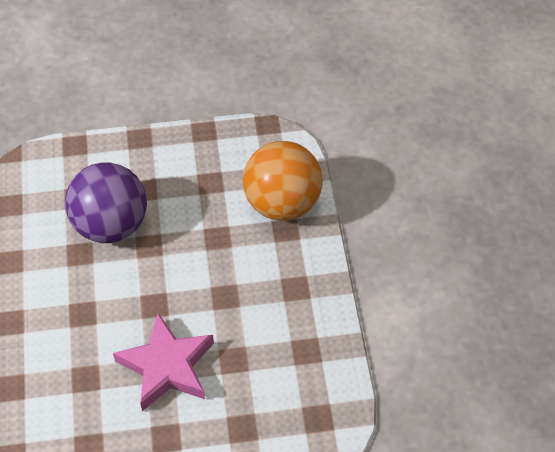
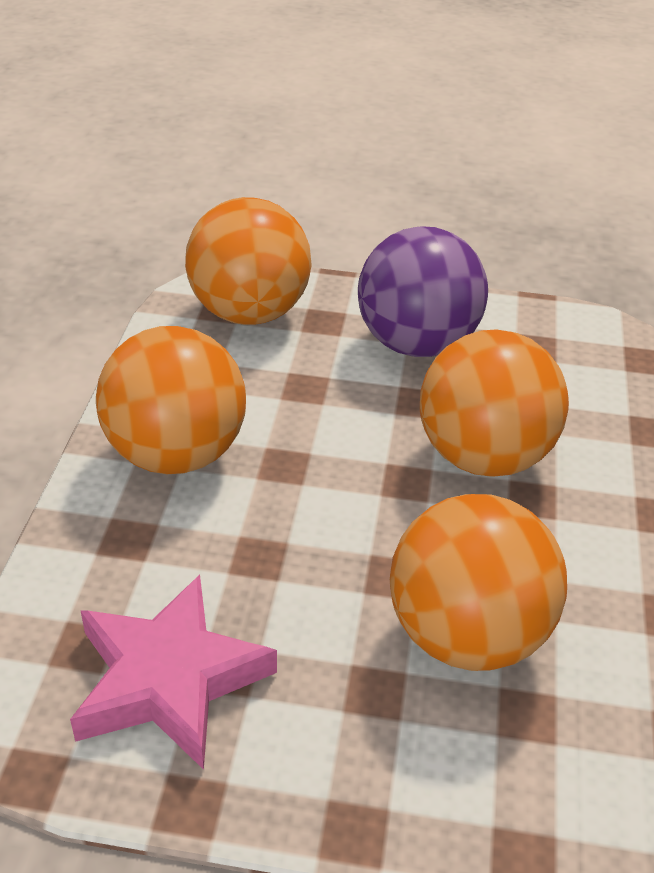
orange ball: 1 -> 4

